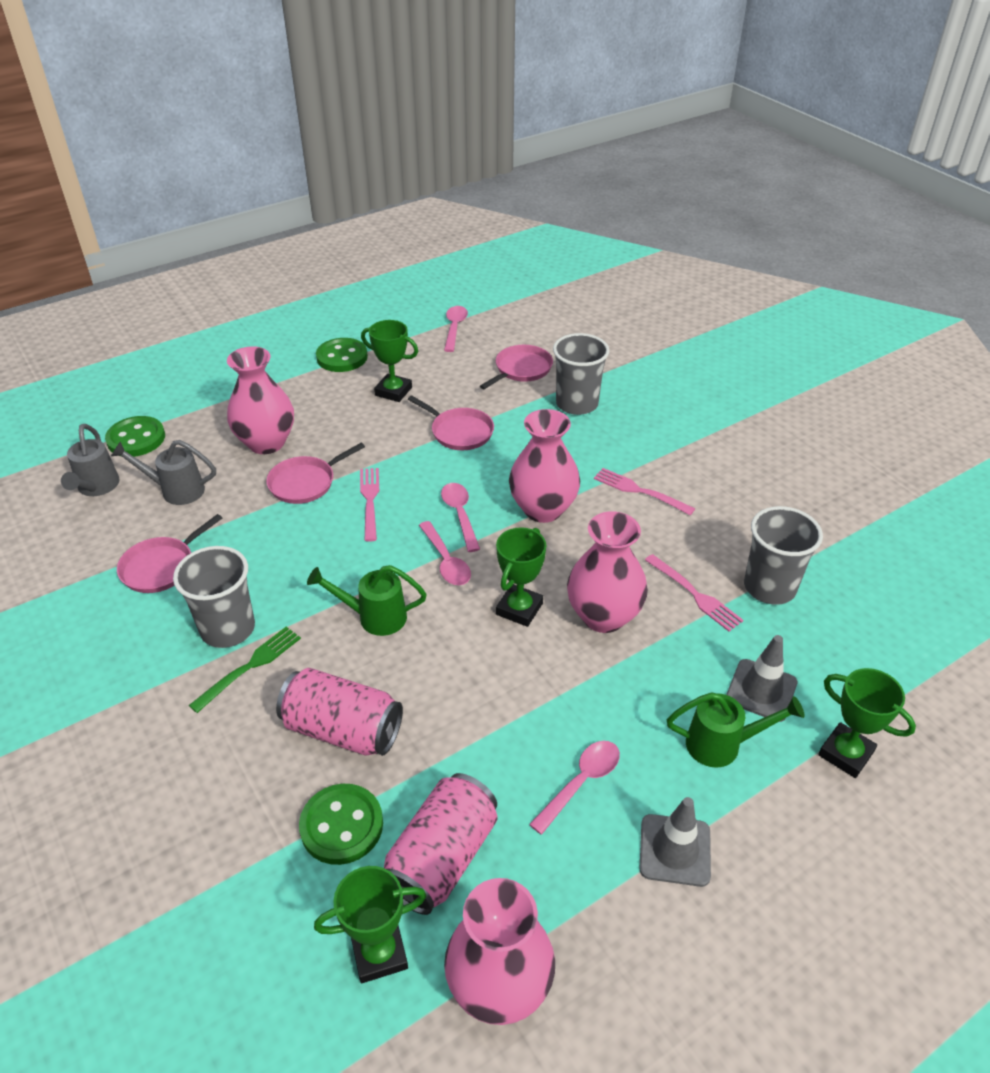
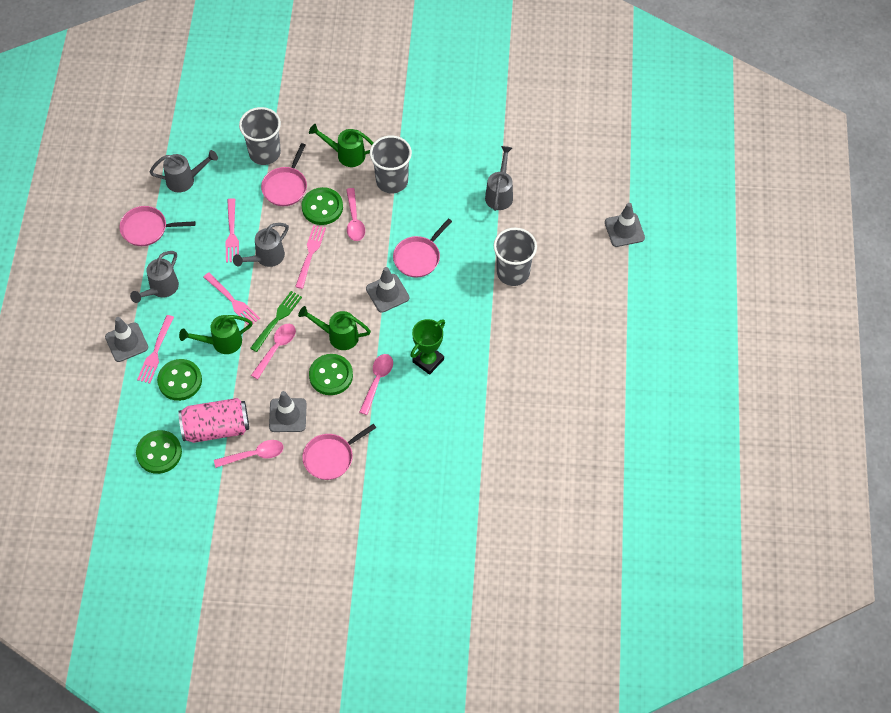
green button: 3 -> 4
green trophy: 4 -> 1
green watering can: 2 -> 3
grey traffic cone: 2 -> 4
grey watering can: 2 -> 4
pink can: 2 -> 1
pink fork: 3 -> 4
pink vase: 4 -> 0

